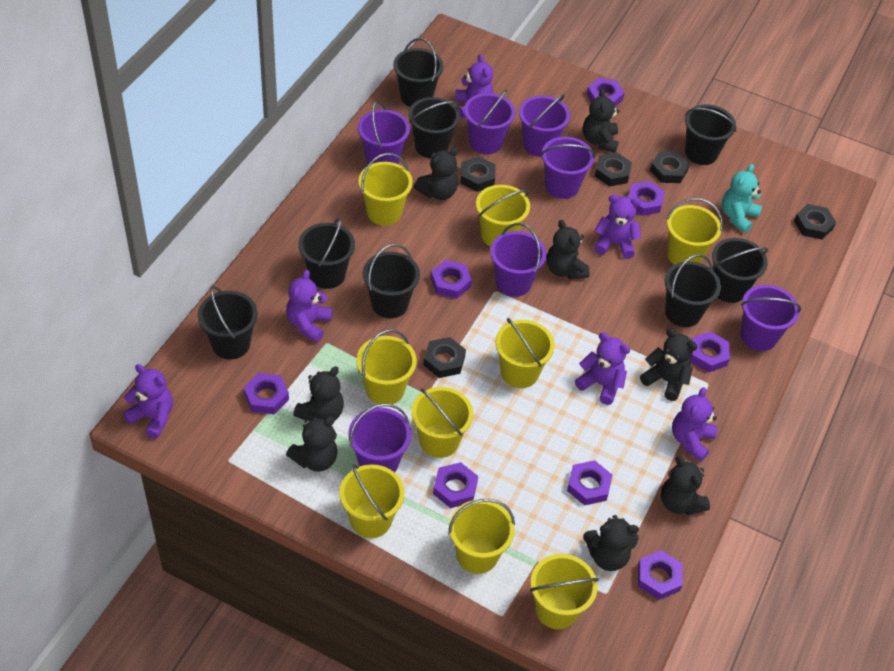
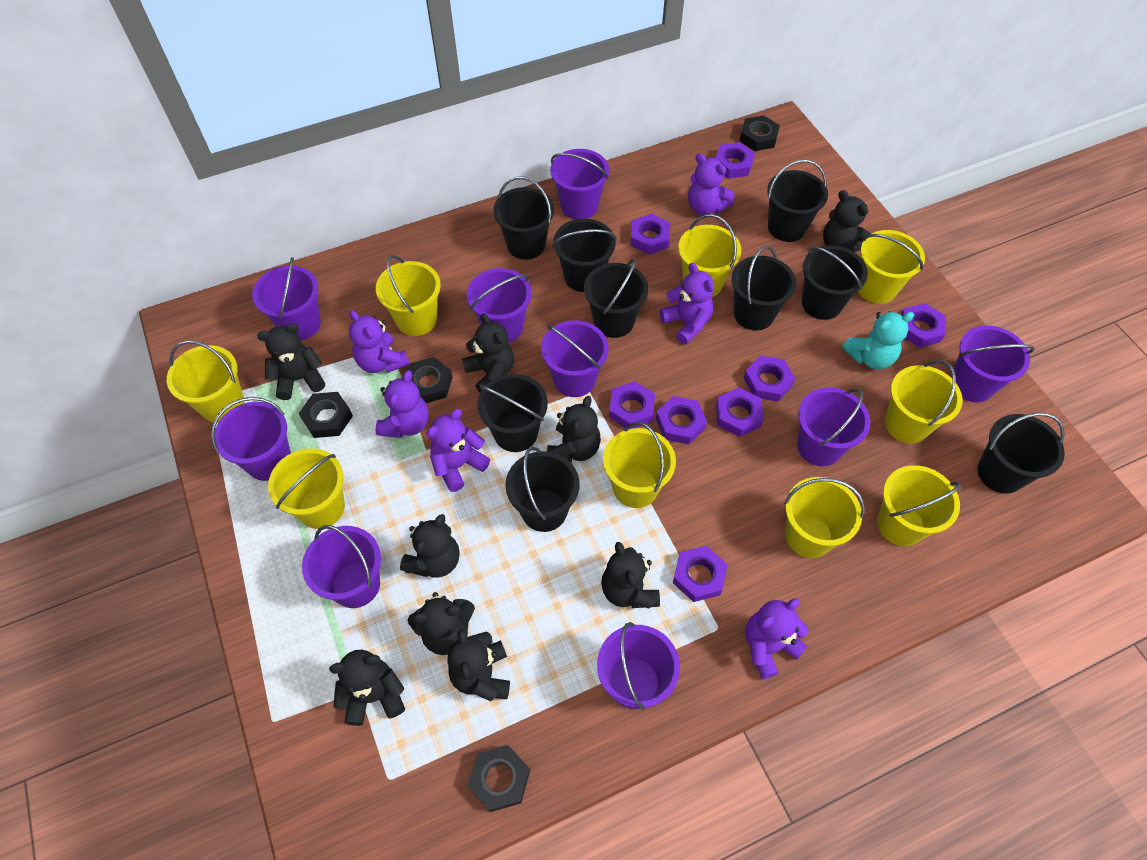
black bucket: 8 -> 9
black nut: 5 -> 4
black teddy bear: 8 -> 9
purple bucket: 7 -> 9

